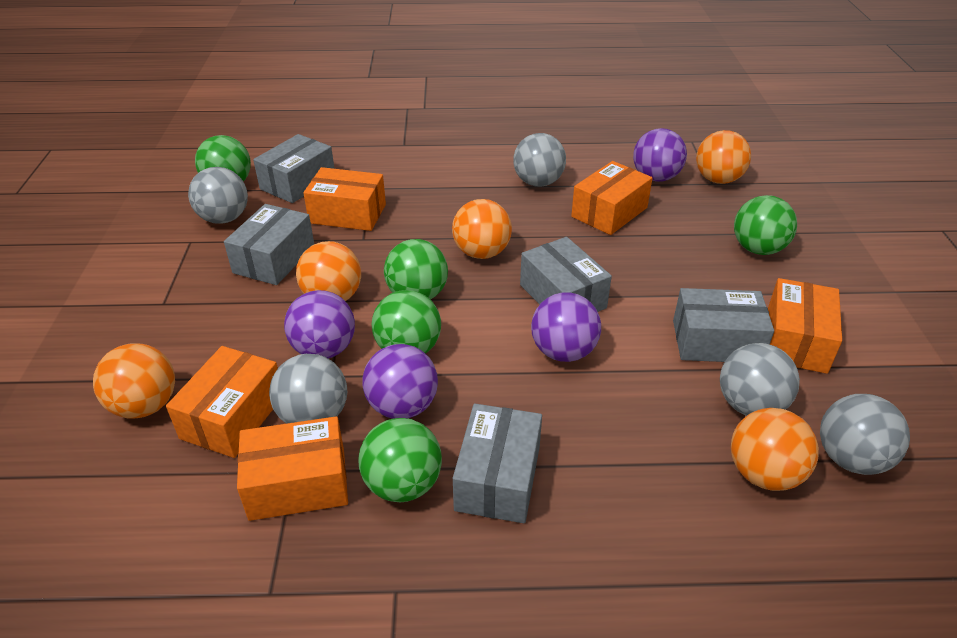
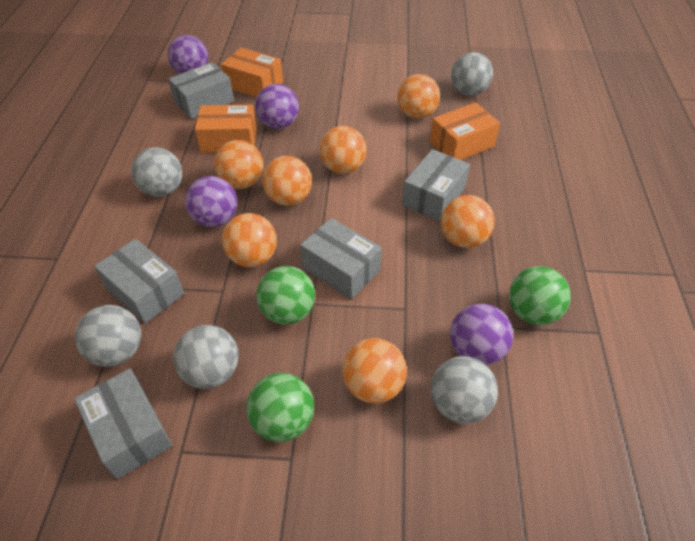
green ball: 5 -> 3
orange ball: 5 -> 7
orange box: 5 -> 3

